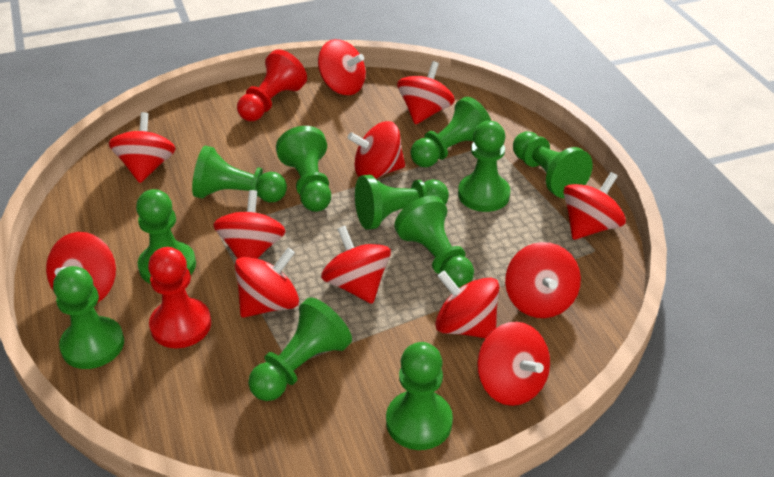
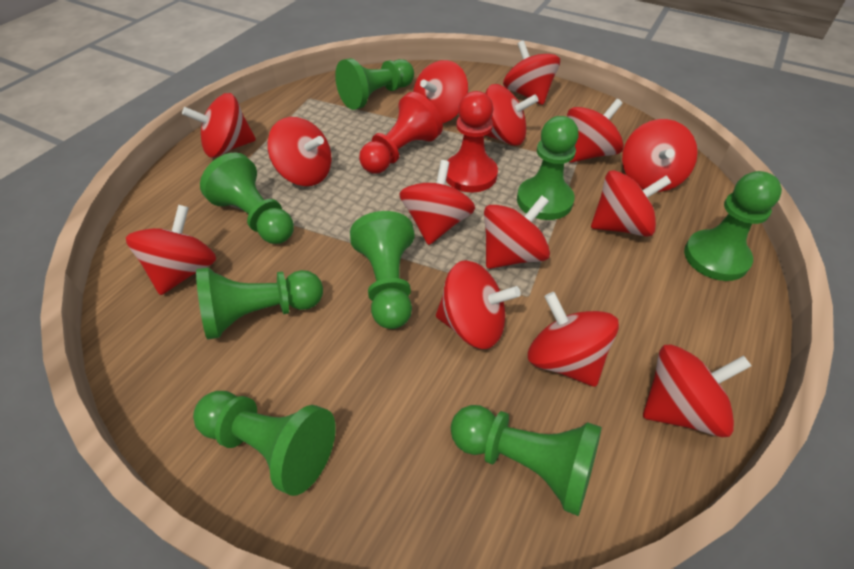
green pawn: 11 -> 8
red spinning top: 12 -> 14

